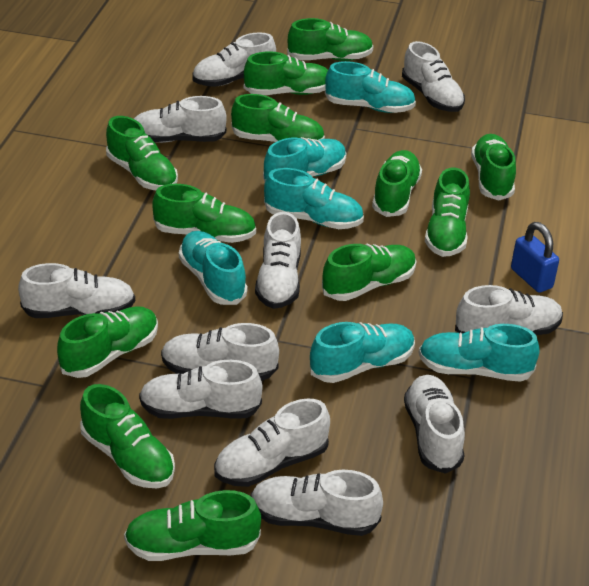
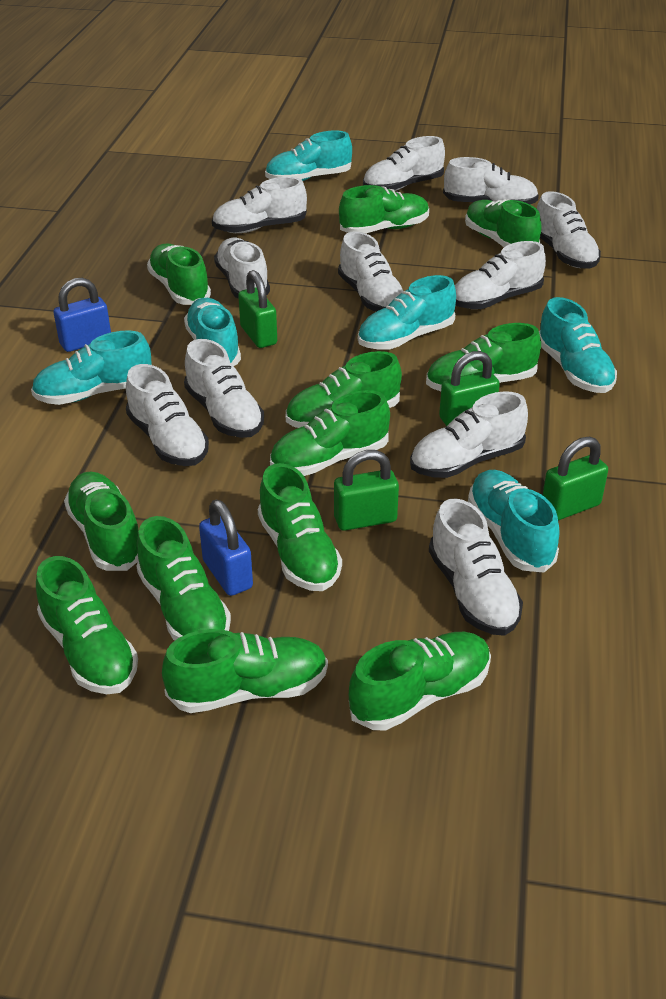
blue padlock: 1 -> 2
green padlock: 0 -> 4

